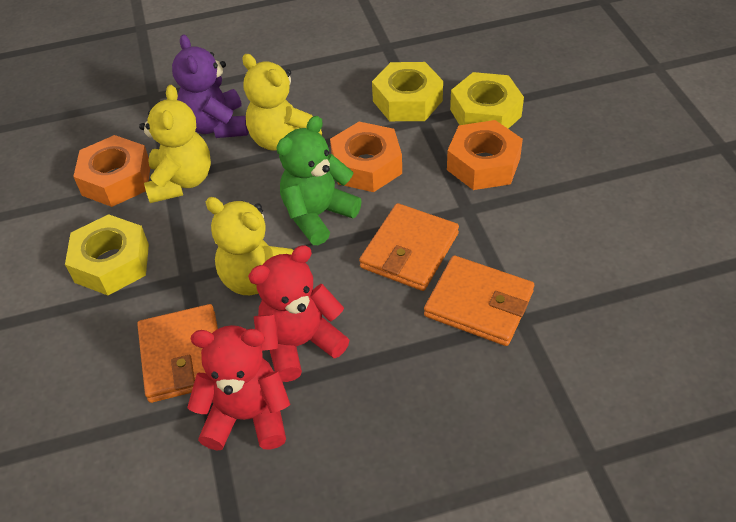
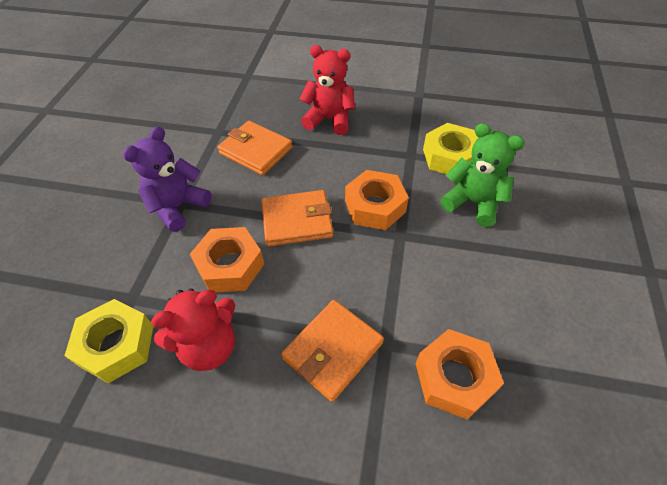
yellow nut: 3 -> 2
yellow teddy bear: 3 -> 0

